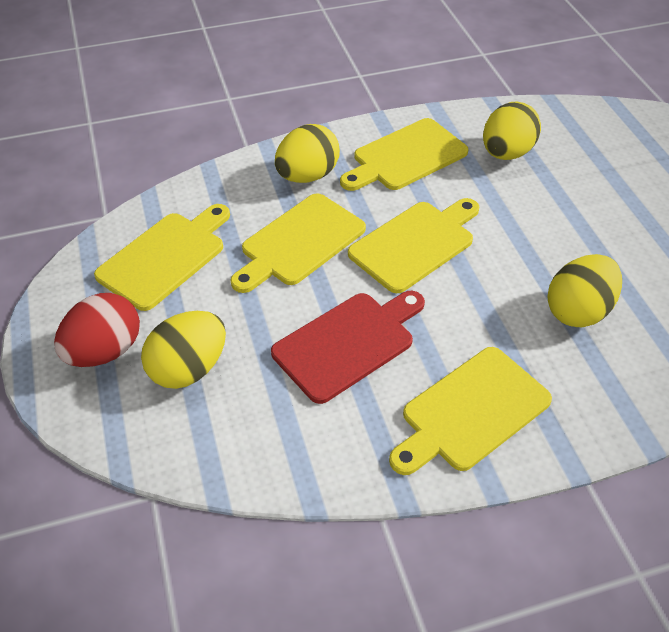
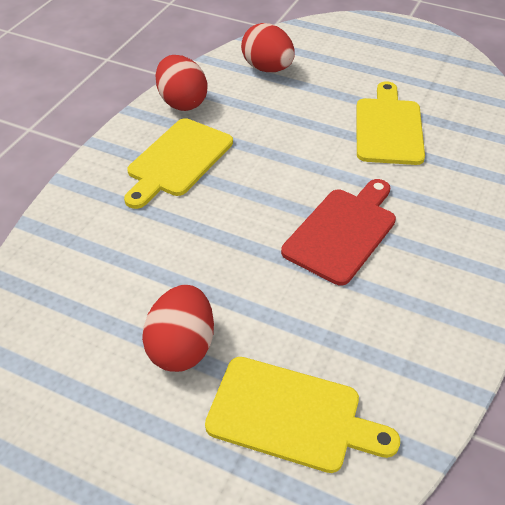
red egg: 1 -> 3
yellow cutting board: 5 -> 3
yellow egg: 4 -> 0

